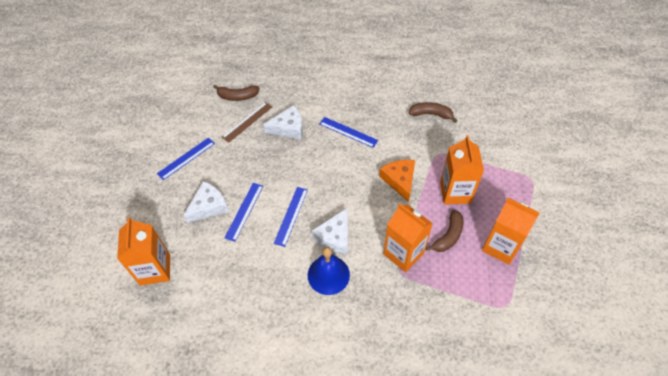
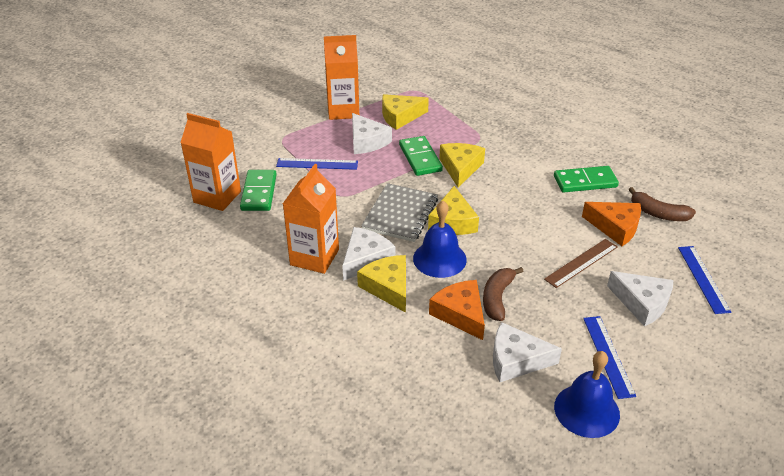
blue bell: 1 -> 2
blue ruler: 4 -> 3
brown banana: 3 -> 2
green domino: 0 -> 3
grey notebook: 0 -> 1
orange carton: 4 -> 3
orange cheese: 1 -> 2
white cheese: 3 -> 4
yellow cheese: 0 -> 4

